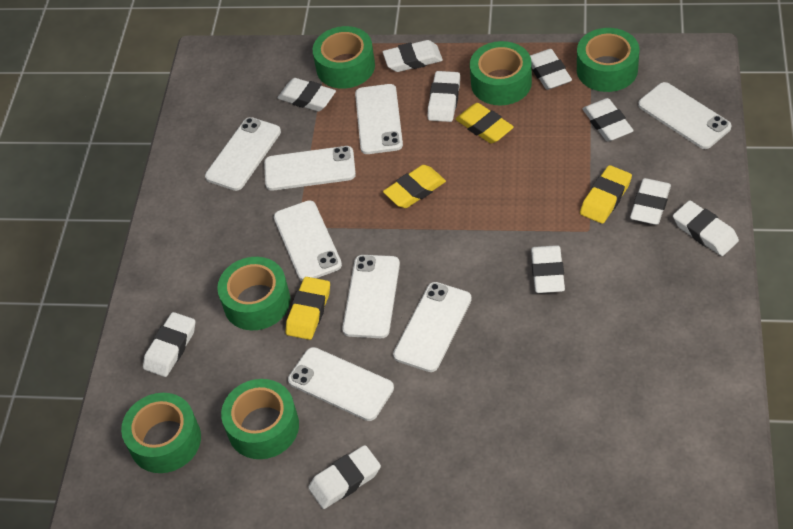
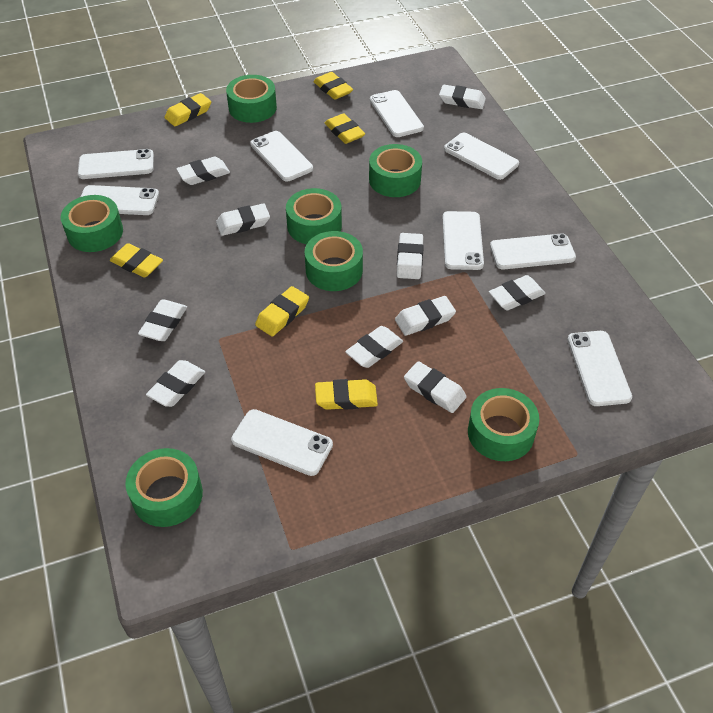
green tape: 6 -> 7
white phone: 8 -> 9
yellow eraser: 4 -> 6

